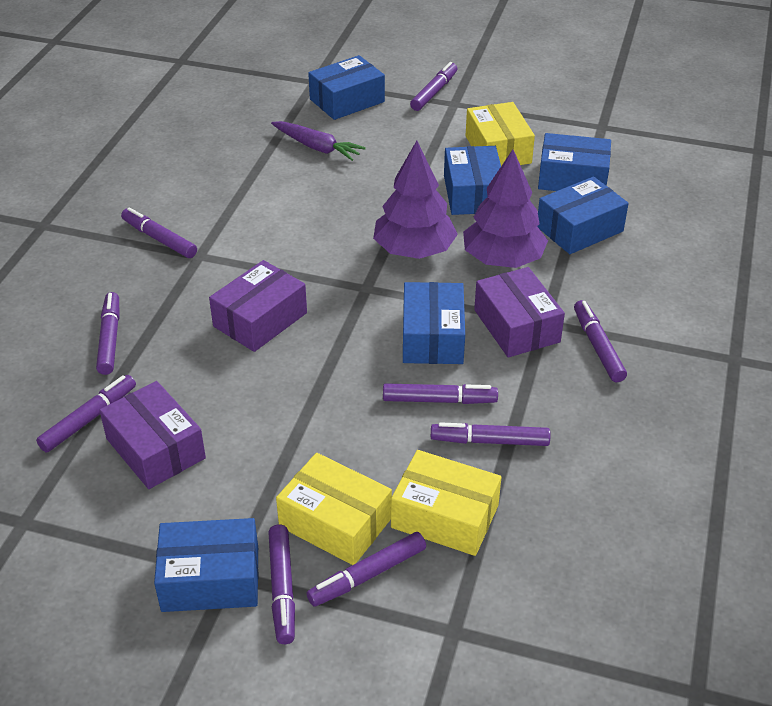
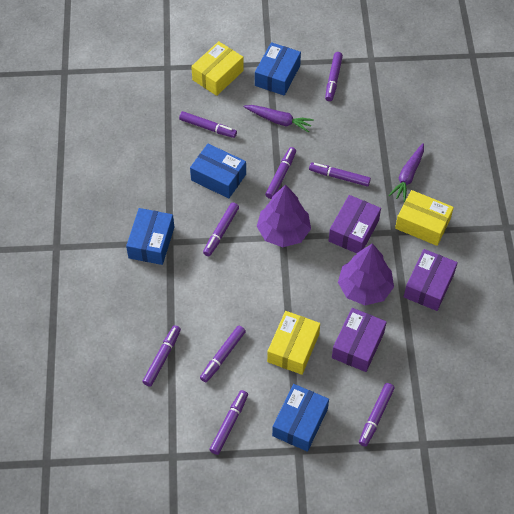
blue box: 6 -> 4
purple carrot: 1 -> 2

